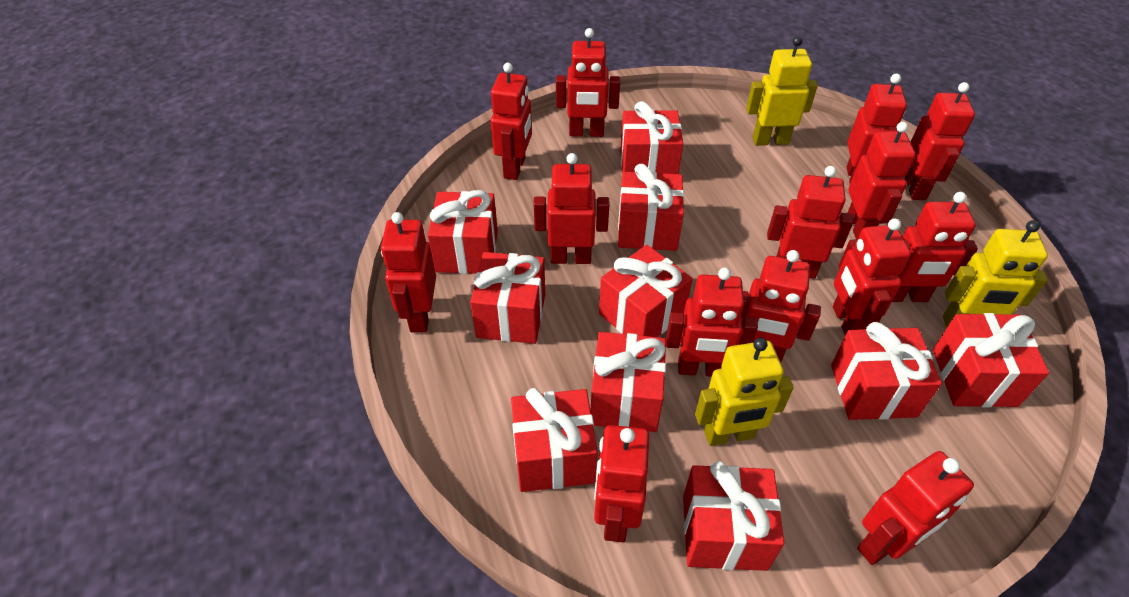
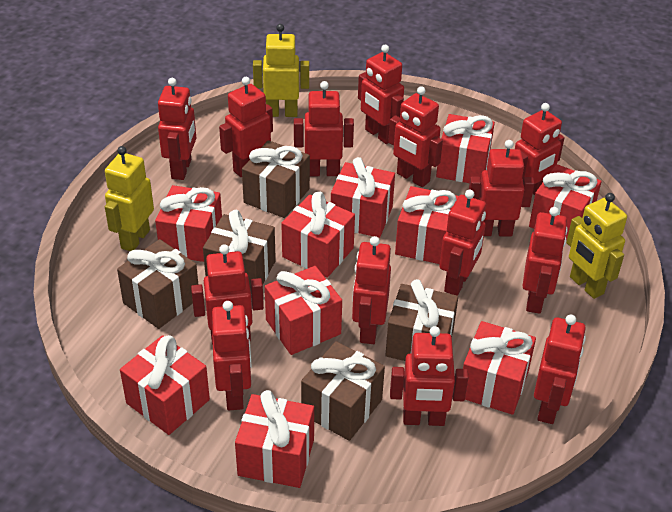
brown gift: 0 -> 5

